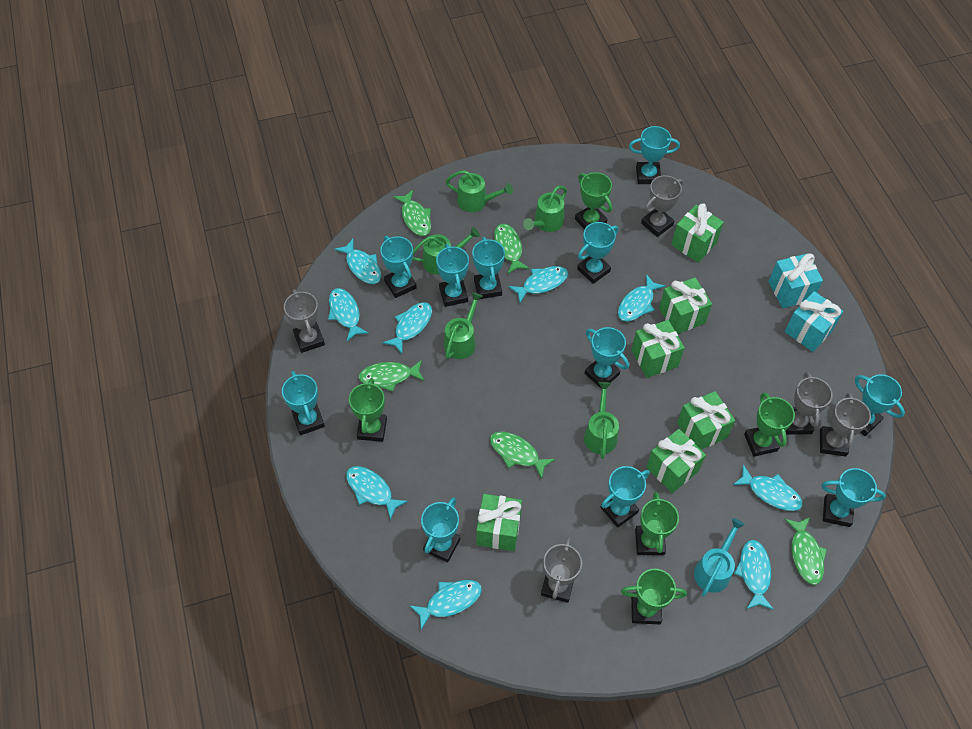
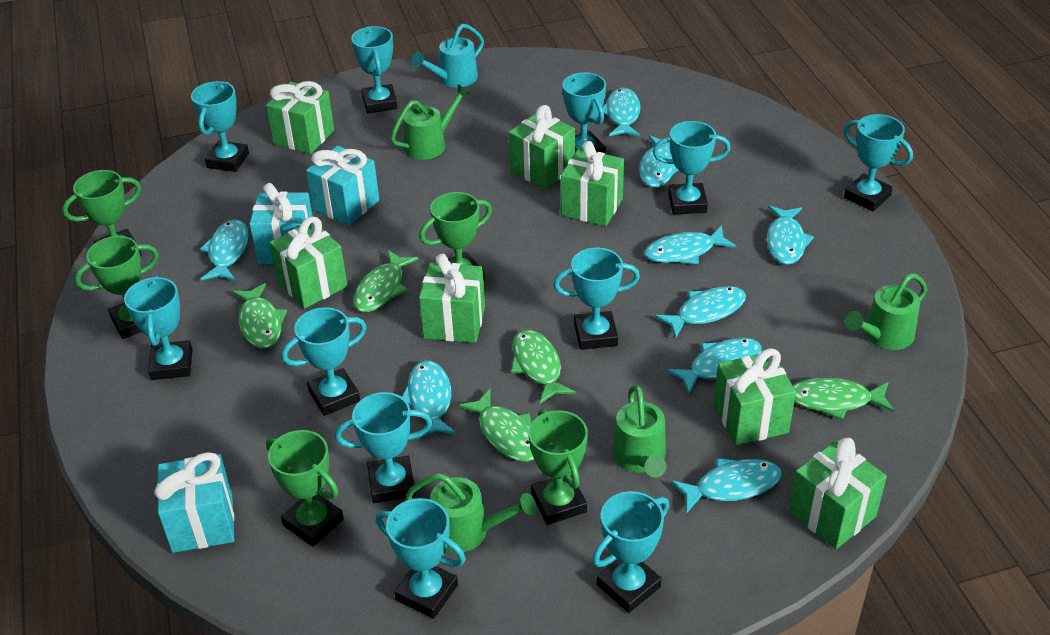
green gift: 6 -> 7
green watering can: 5 -> 4
grey trophy: 5 -> 0
turquoise gift: 2 -> 3

